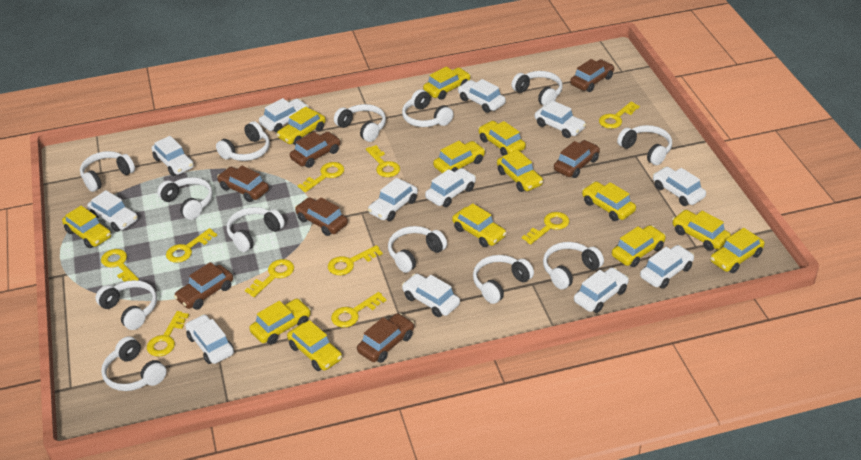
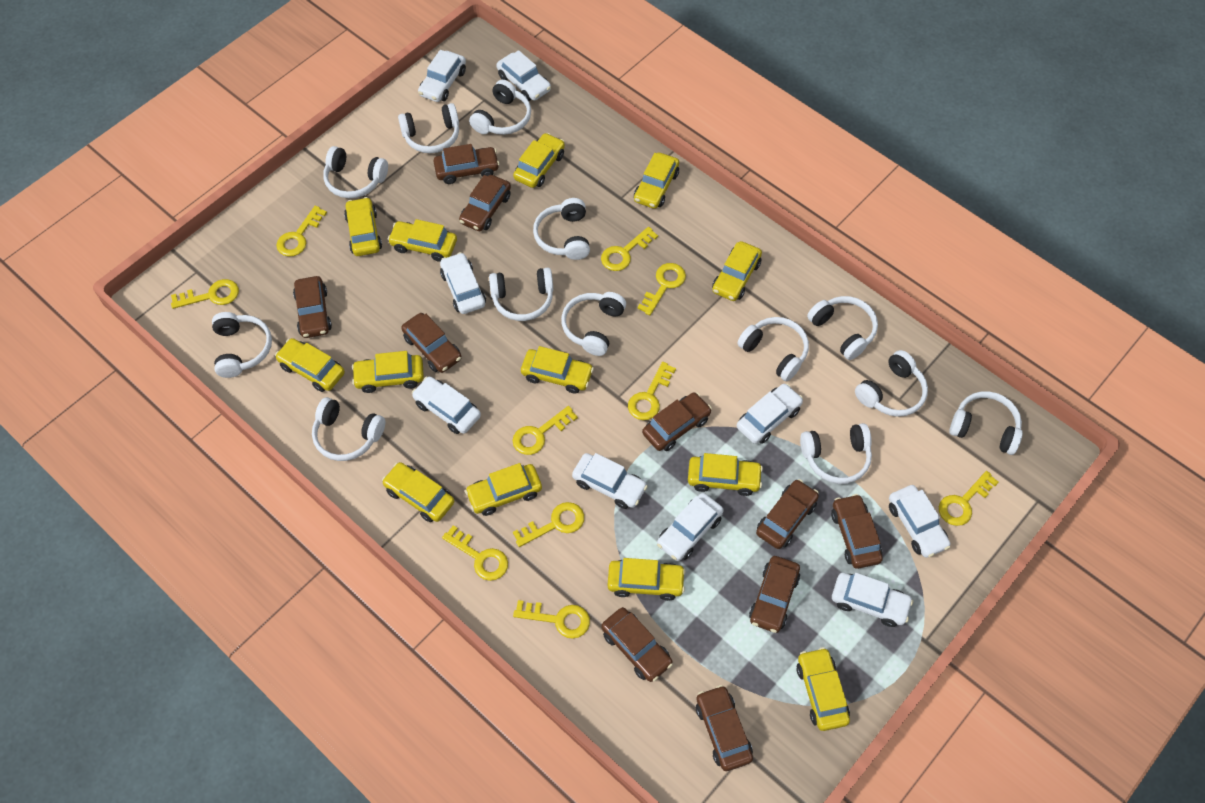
brown car: 7 -> 10
white car: 12 -> 9

